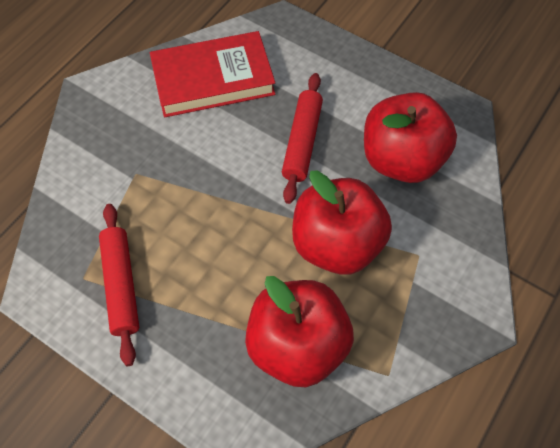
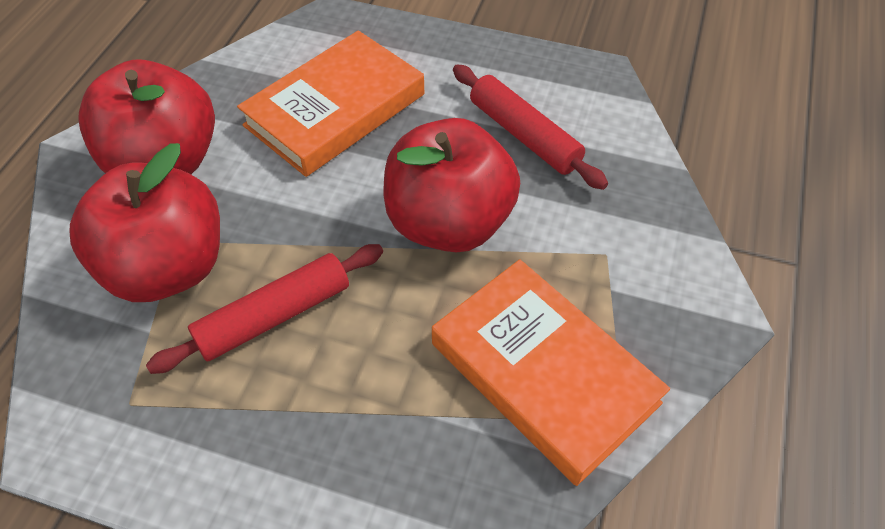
orange book: 0 -> 2
red book: 1 -> 0

